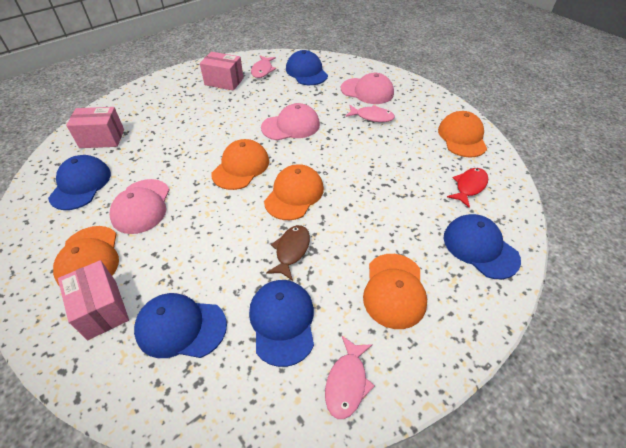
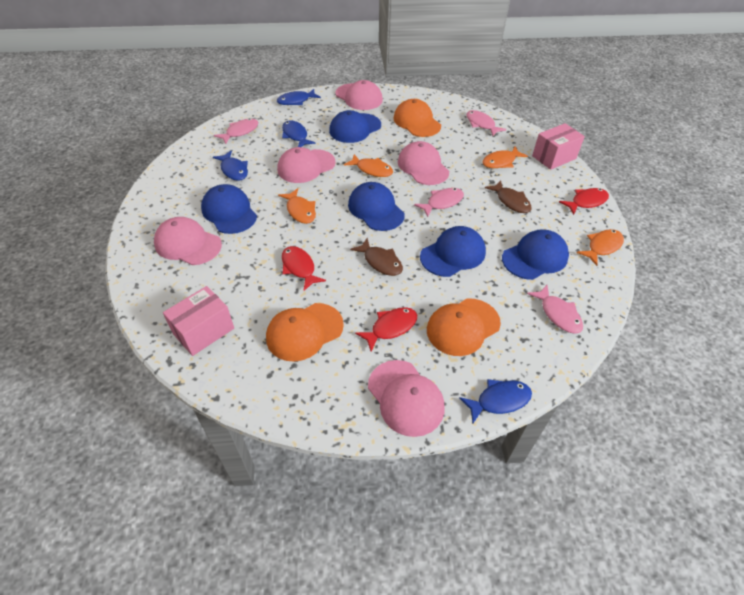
blue fish: 0 -> 4
brown fish: 1 -> 2
orange cap: 5 -> 3
orange fish: 0 -> 4
pink box: 3 -> 2
pink cap: 3 -> 5
pink fish: 3 -> 4
red fish: 1 -> 3

